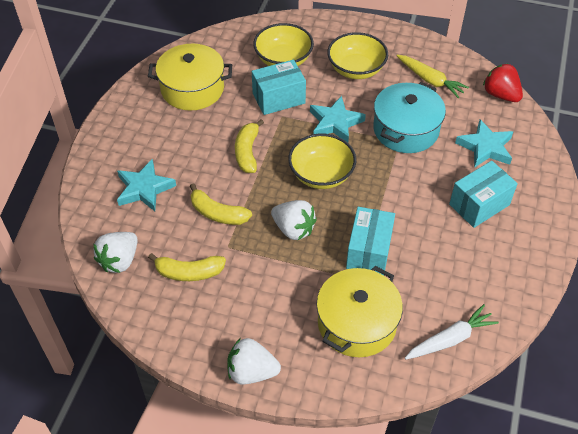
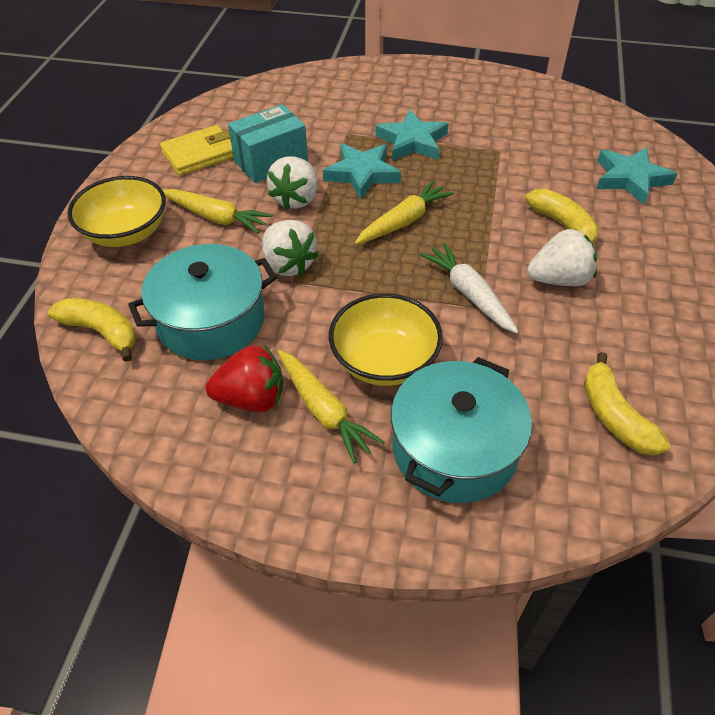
turquoise box: 3 -> 1
turquoise pot: 1 -> 2
yellow bowl: 3 -> 2
yellow carrot: 1 -> 3
yellow pot: 2 -> 0
yellow wallet: 0 -> 1

